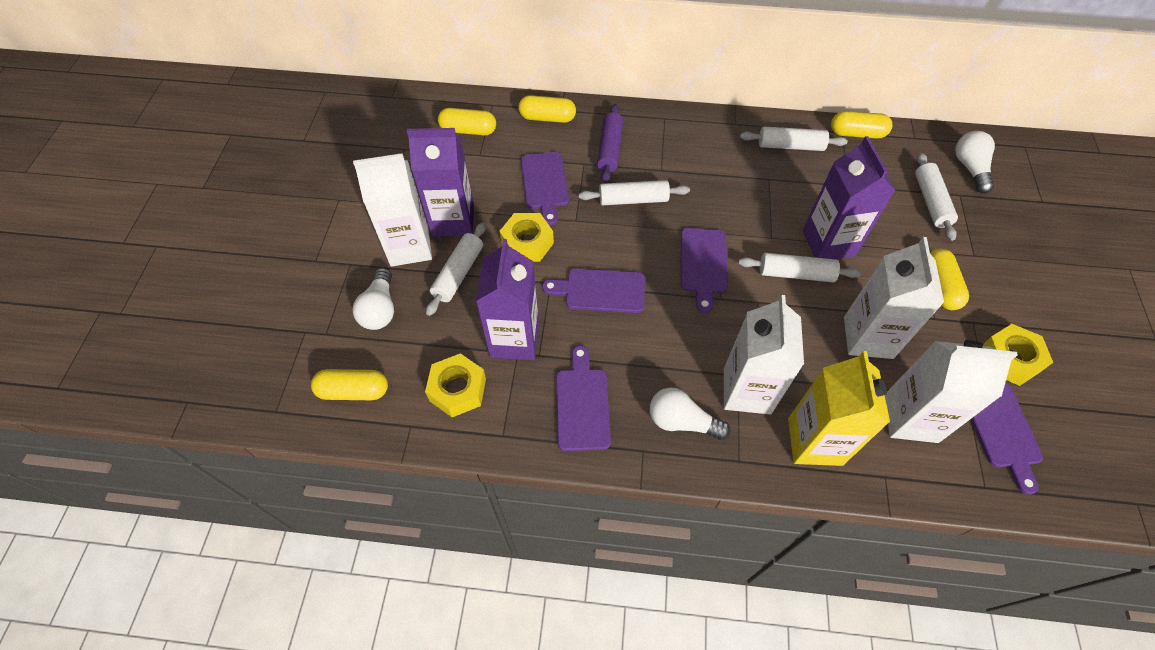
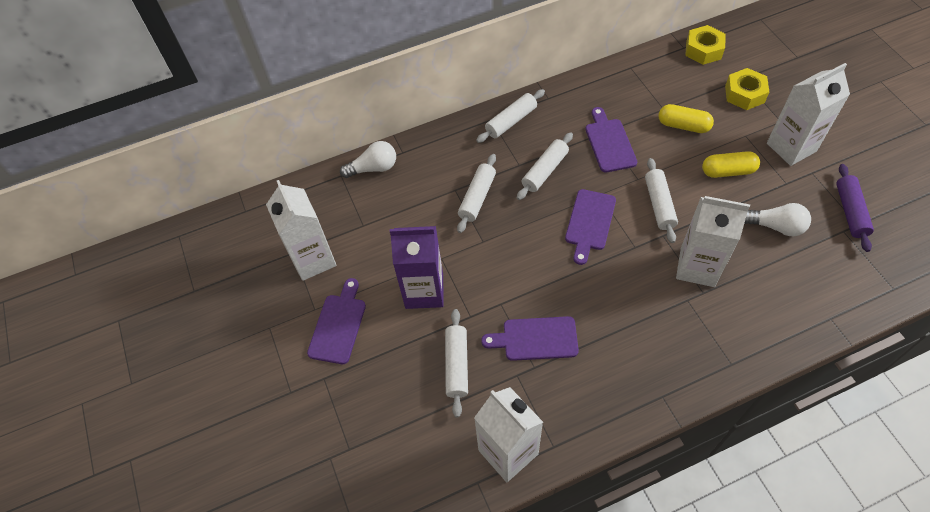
purple carton: 3 -> 1
purple cutting board: 5 -> 4
white light bulb: 3 -> 2
yellow capsule: 5 -> 2
yellow carton: 1 -> 0
yellow nut: 3 -> 2

